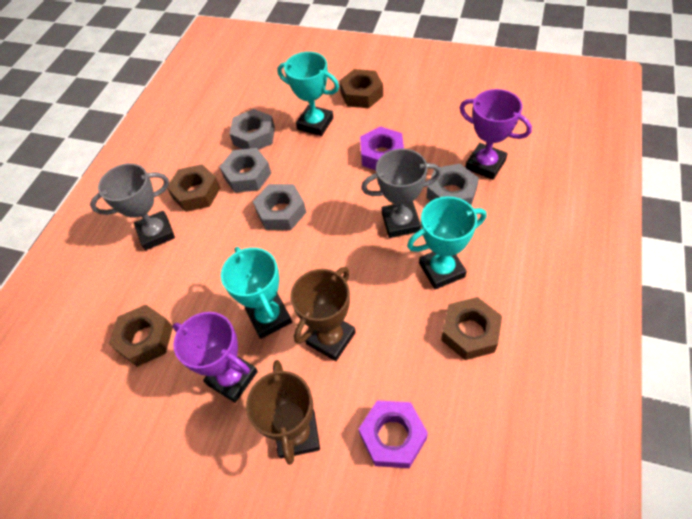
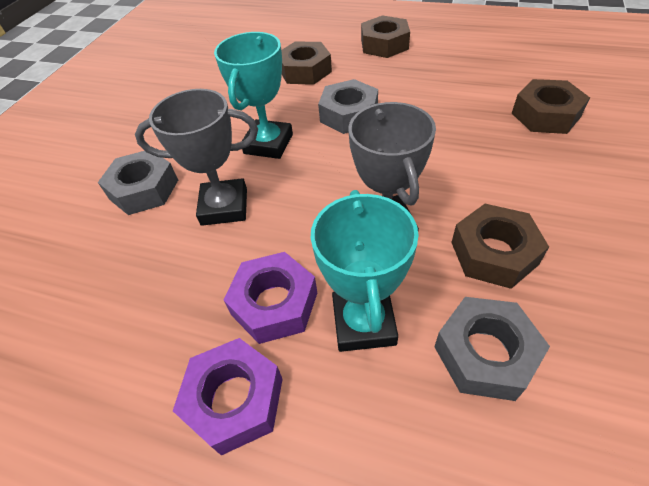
brown trophy: 2 -> 0
grey nut: 4 -> 3
purple trophy: 2 -> 0
turquoise trophy: 3 -> 2

